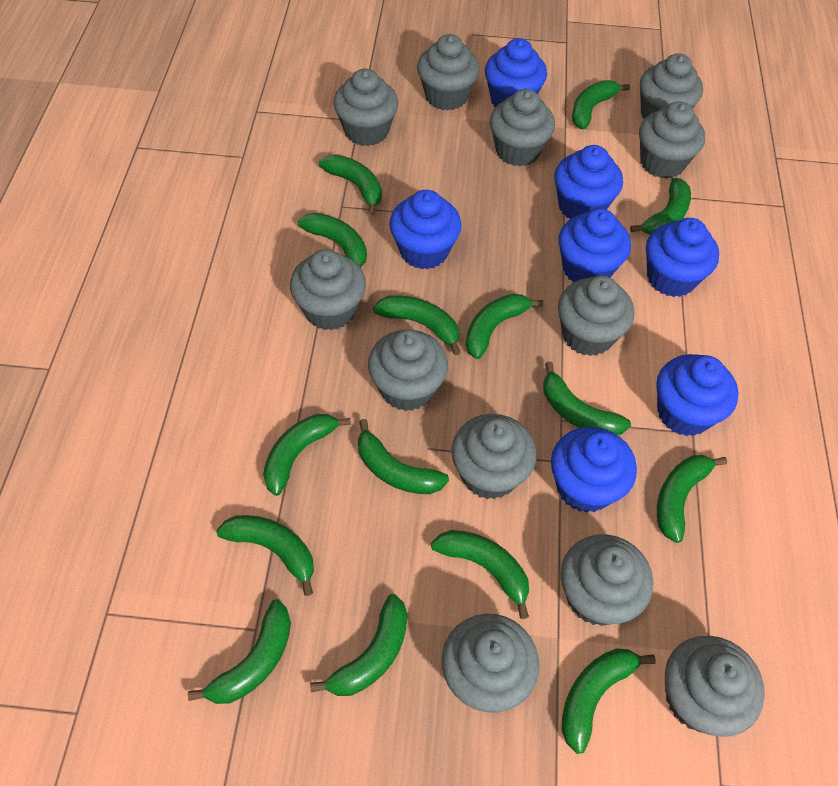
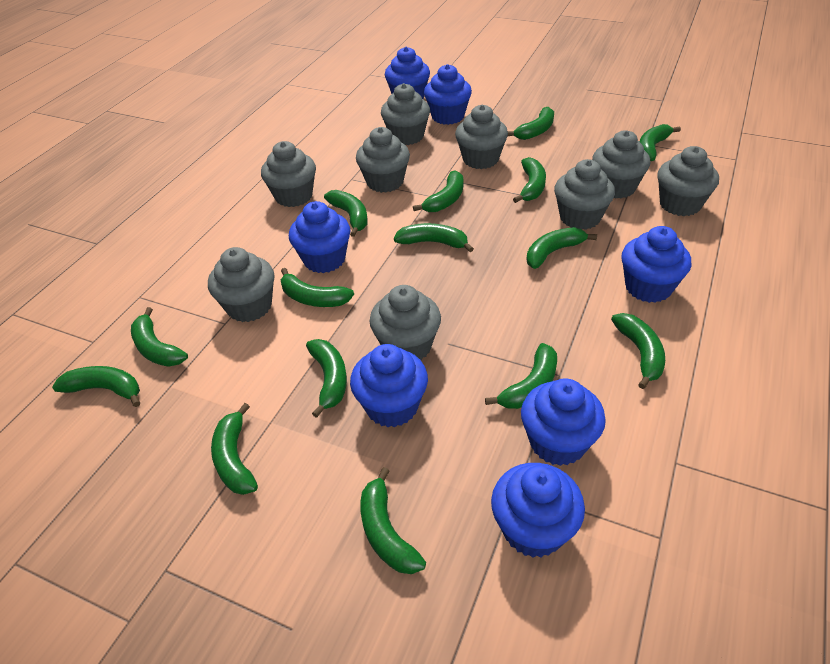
grey cupcake: 12 -> 9

